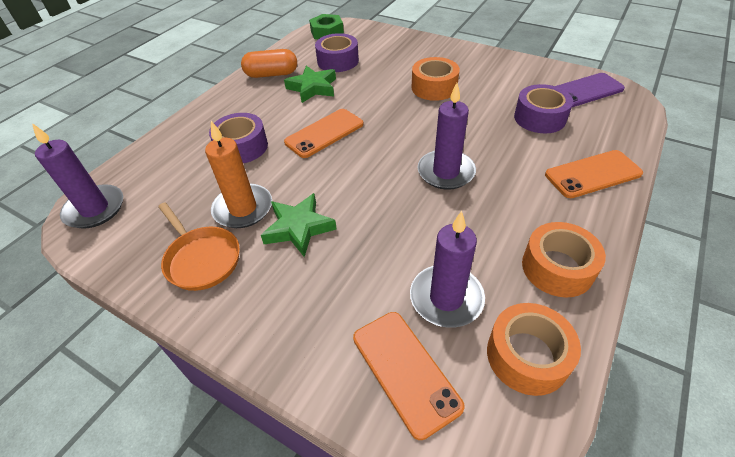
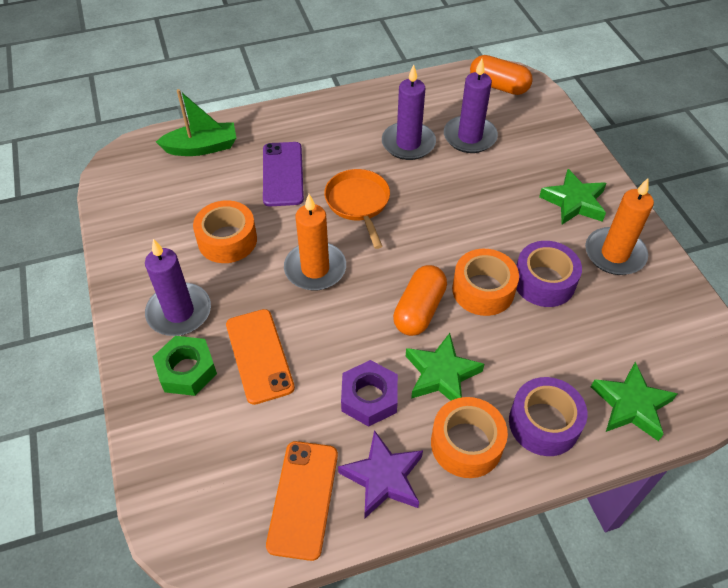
green boat: 0 -> 1
green star: 2 -> 3
orange candle: 1 -> 2
orange capsule: 1 -> 2
orange phone: 3 -> 2
purple nut: 0 -> 1
purple star: 0 -> 1
purple tape: 3 -> 2

